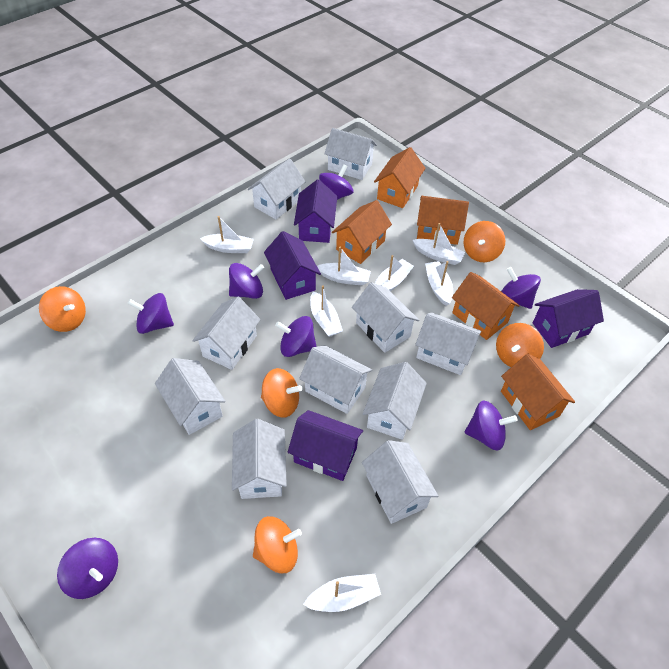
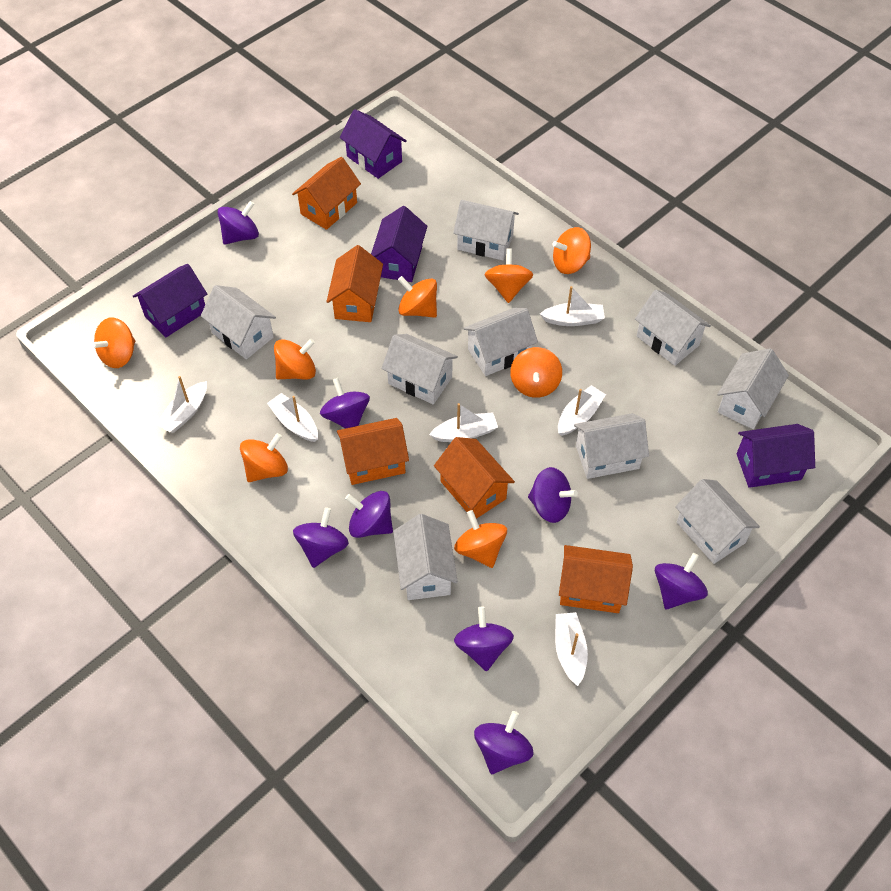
orange spinning top: 5 -> 8
purple spinning top: 7 -> 8
white boat: 7 -> 6
white house: 10 -> 9

